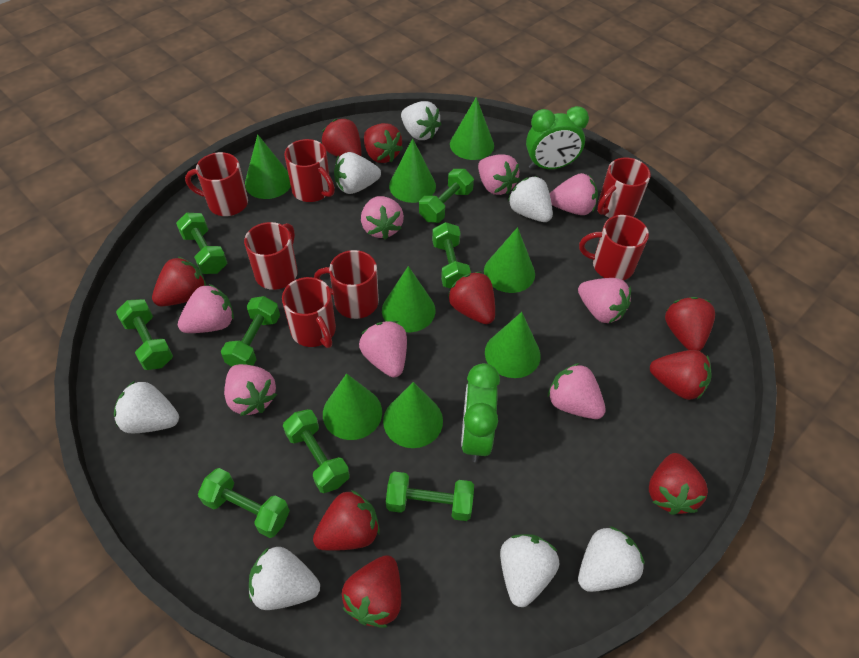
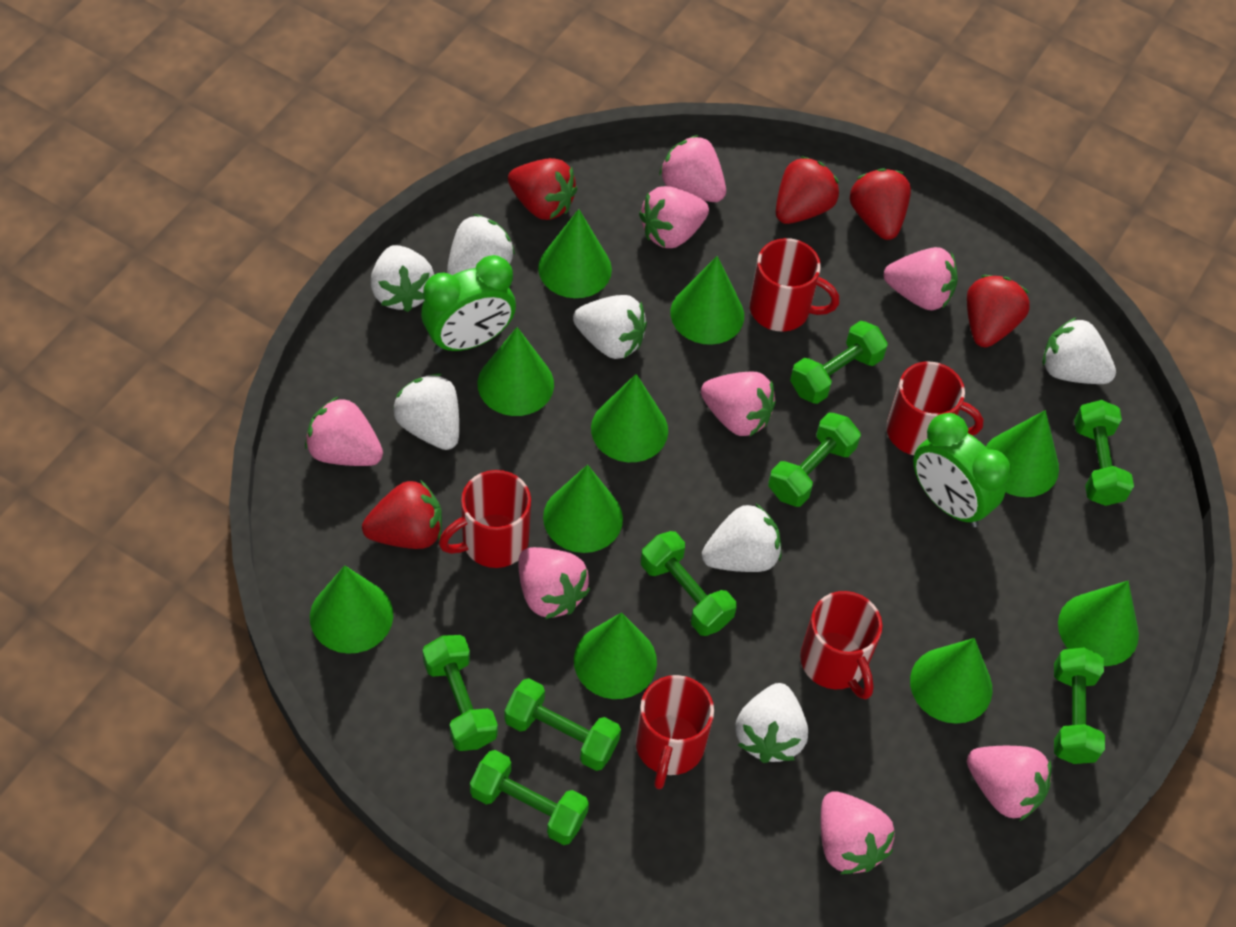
green cone: 8 -> 10
red mug: 7 -> 5
red strawberry: 9 -> 5

